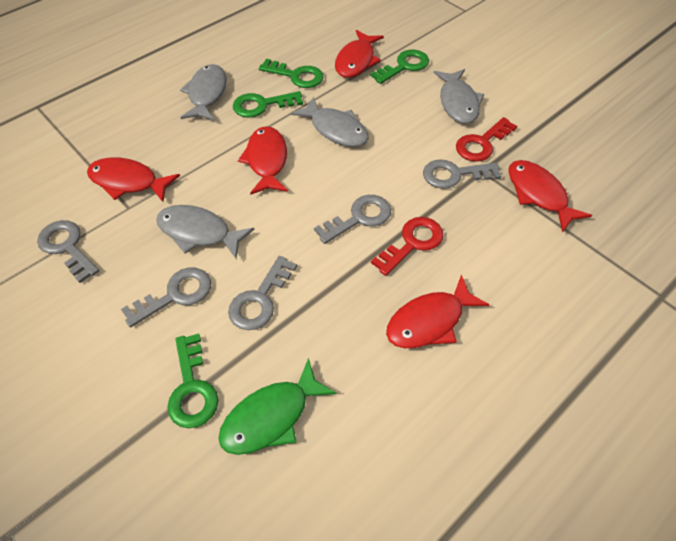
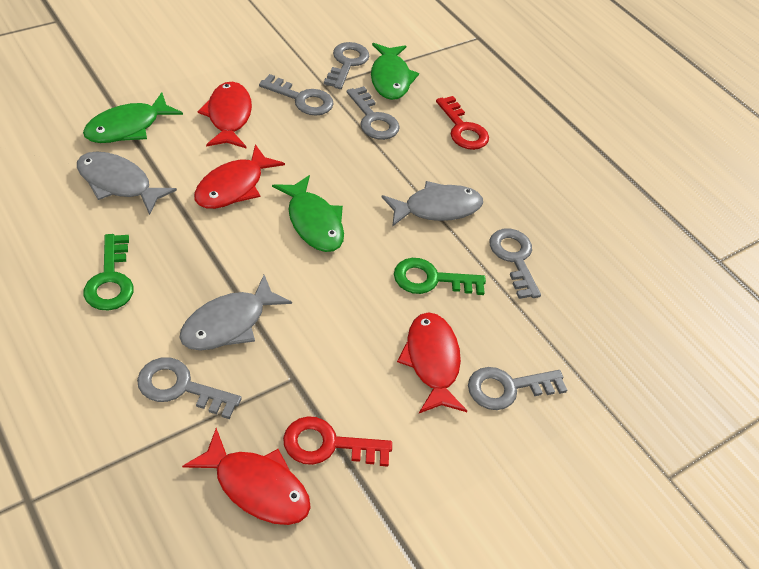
green fish: 1 -> 3
green key: 4 -> 2
grey fish: 4 -> 3
grey key: 5 -> 6
red fish: 5 -> 4

